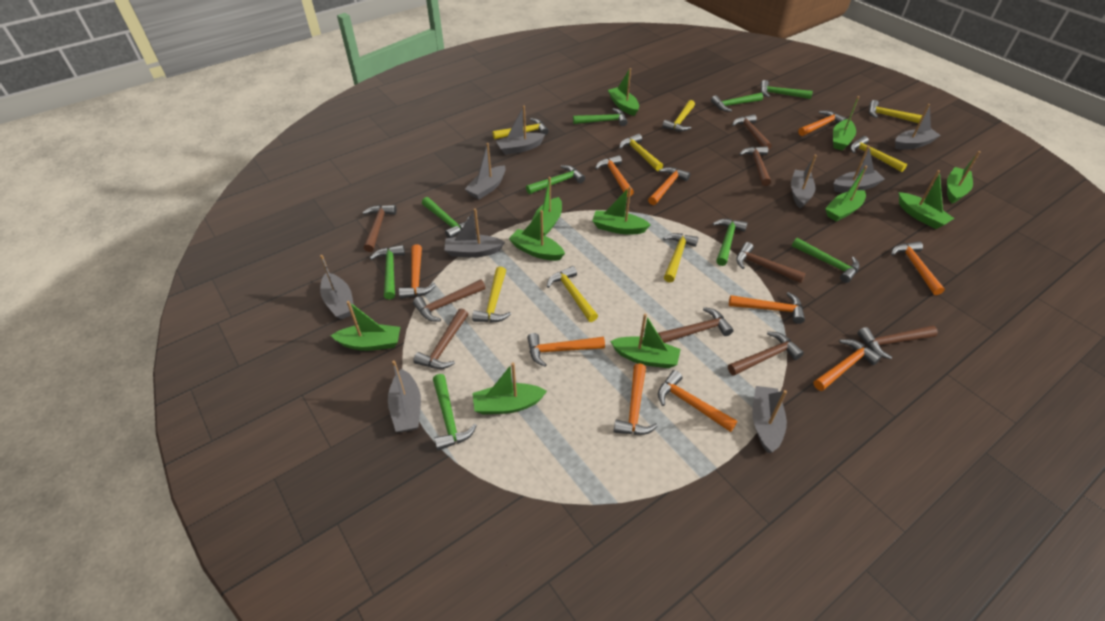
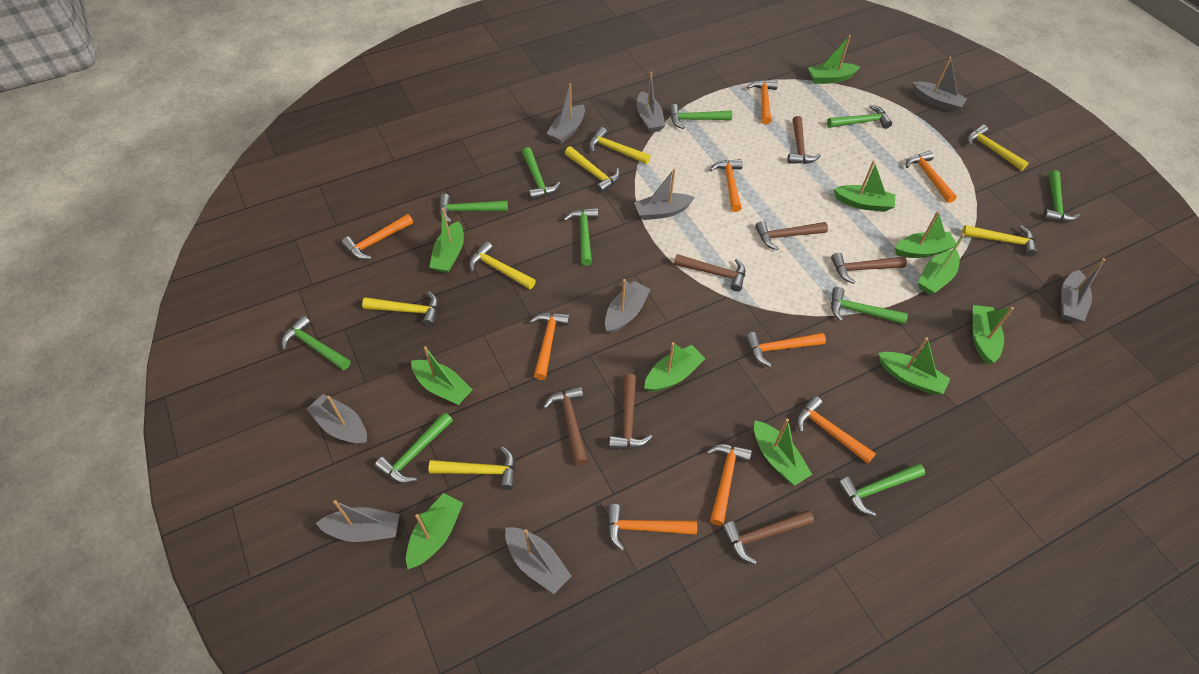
brown hammer: 9 -> 7
green hammer: 9 -> 10
orange hammer: 10 -> 9
yellow hammer: 8 -> 7

